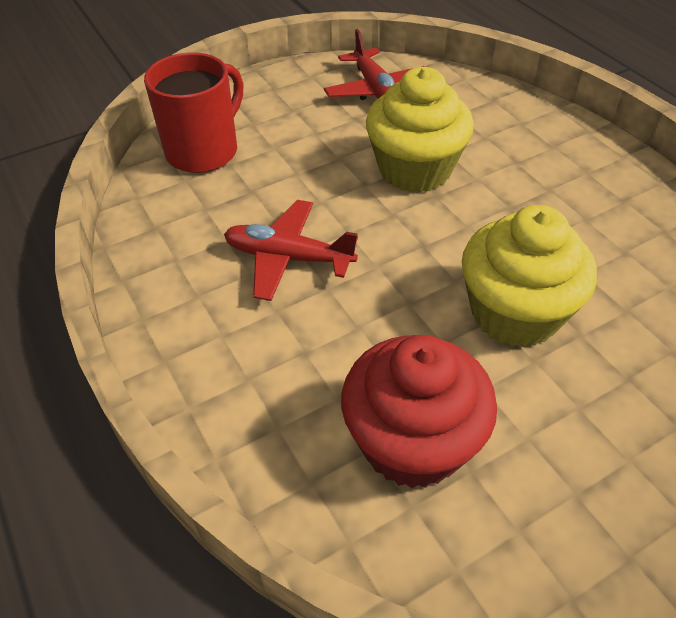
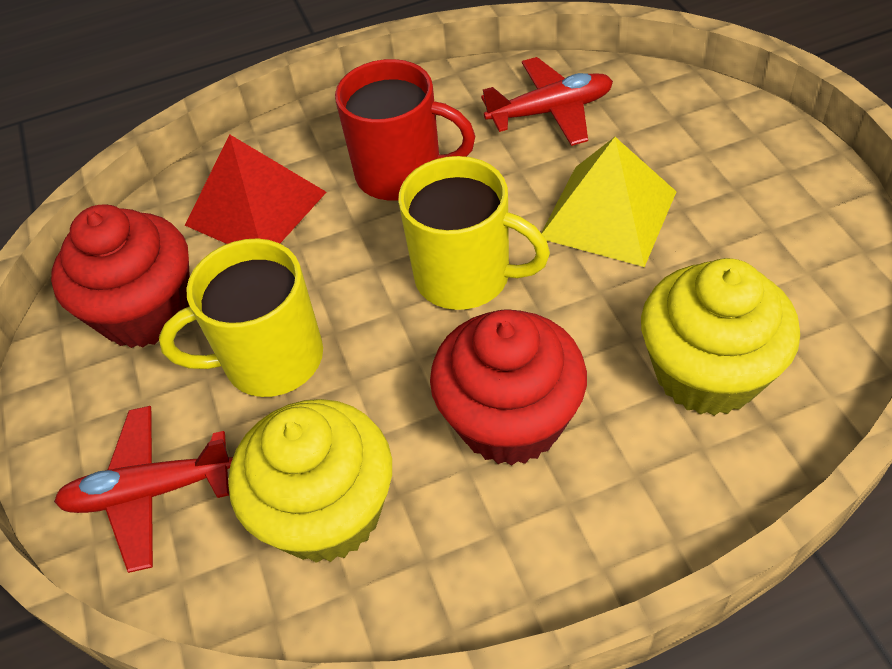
red cupcake: 1 -> 2
red pyramid: 0 -> 1
yellow mug: 0 -> 2
yellow pyramid: 0 -> 1

